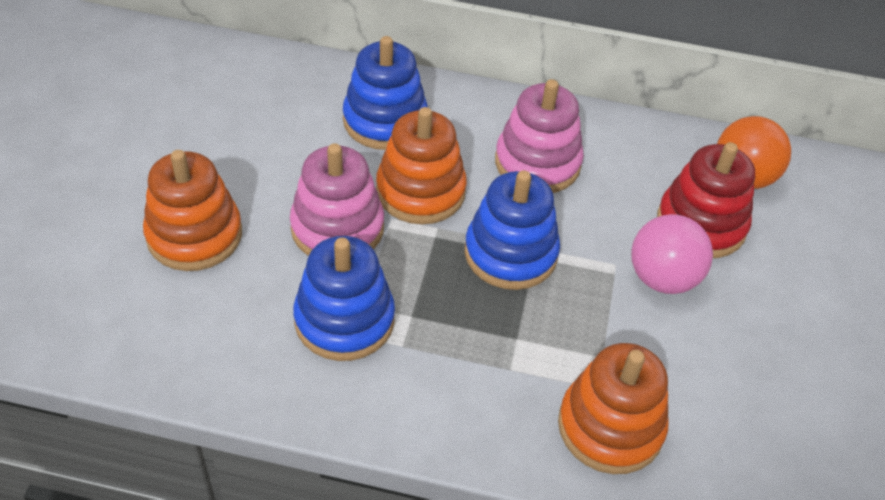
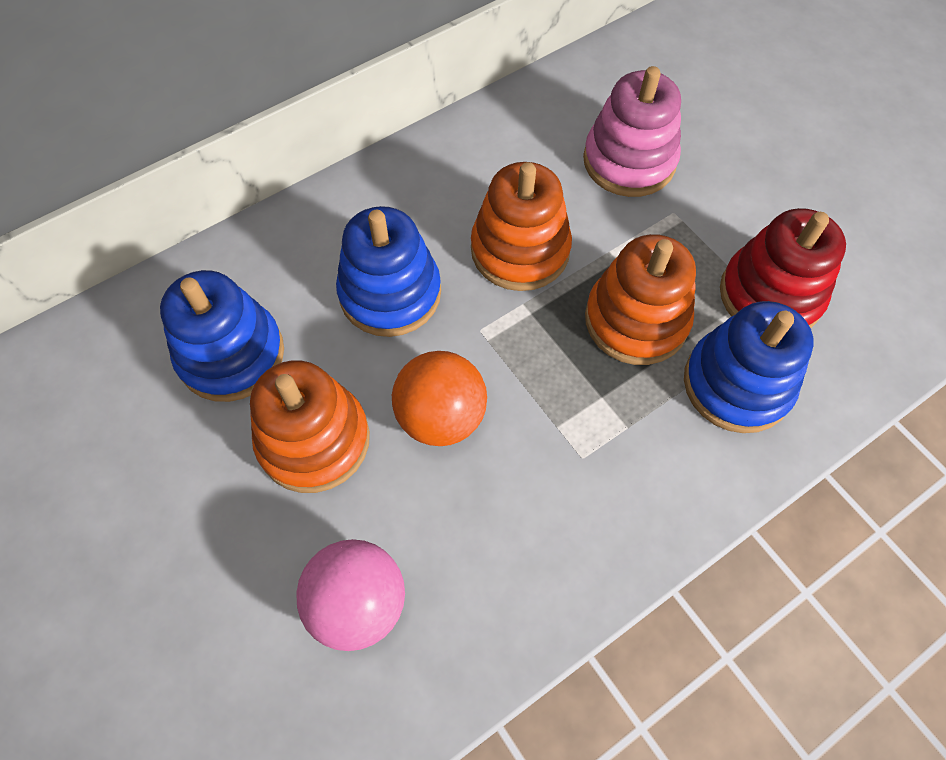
pink stacking toy: 2 -> 1

